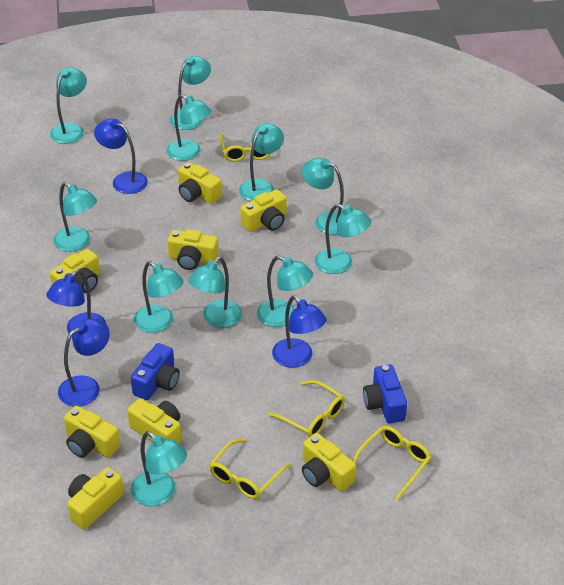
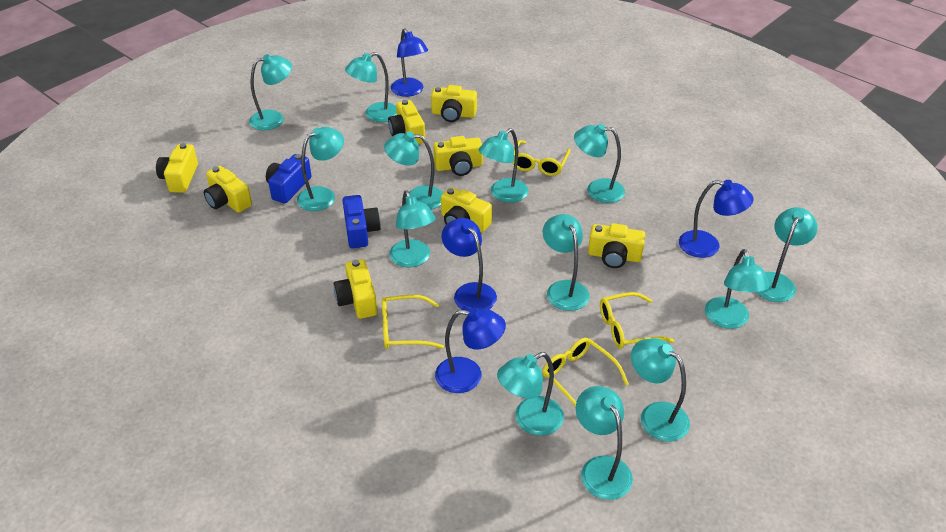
turquoise lamp: 11 -> 13

